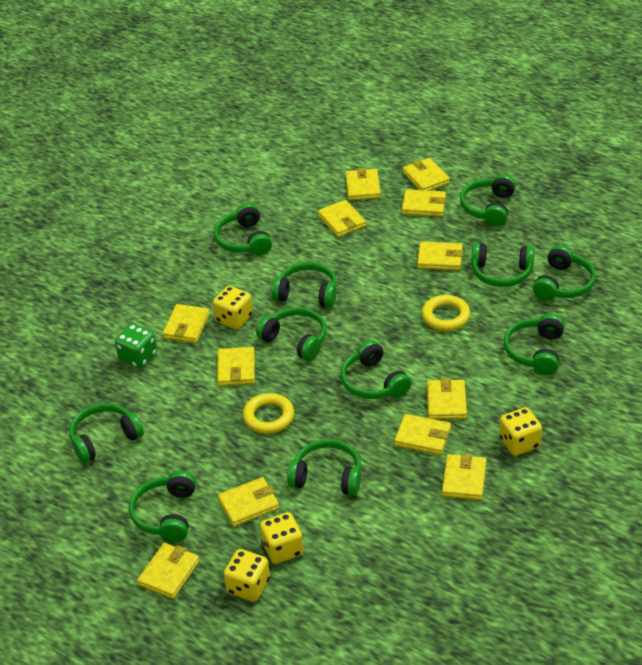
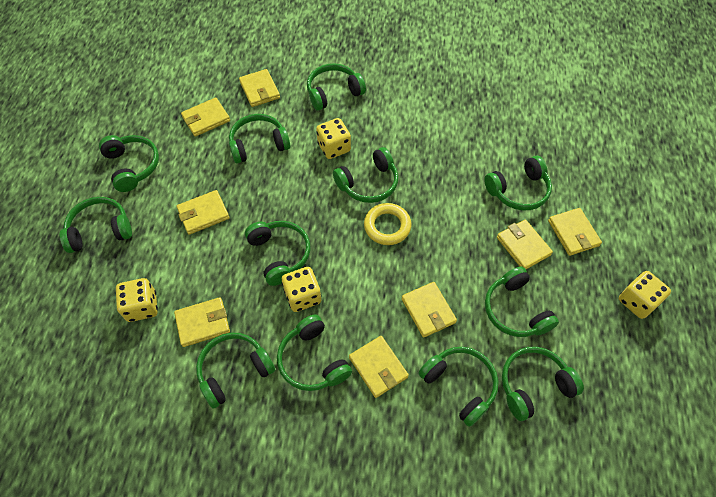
green dice: 1 -> 0
green headphones: 11 -> 12
yellow ring: 2 -> 1
yellow wallet: 12 -> 8

